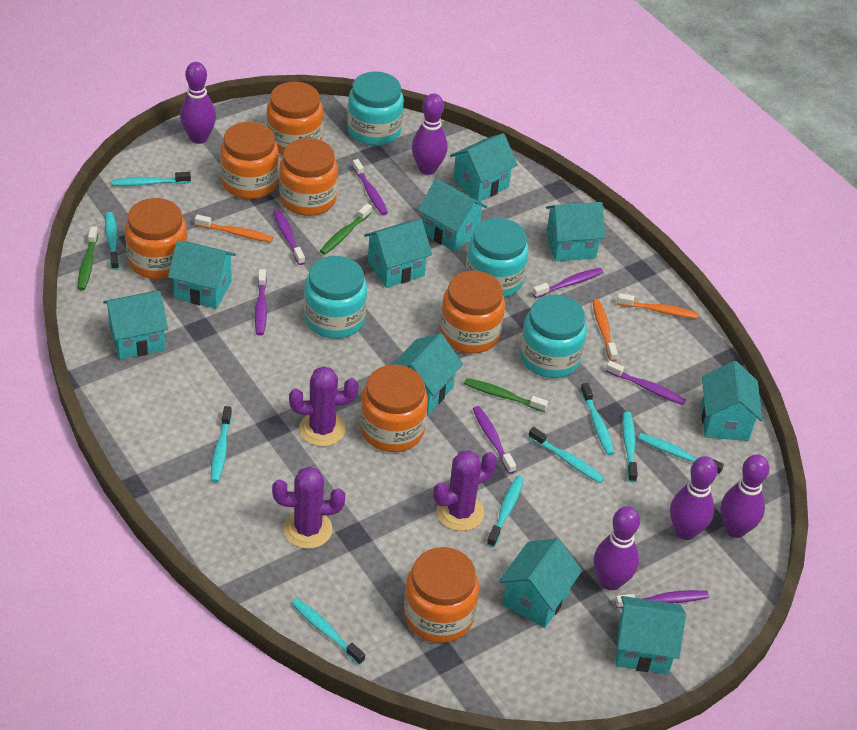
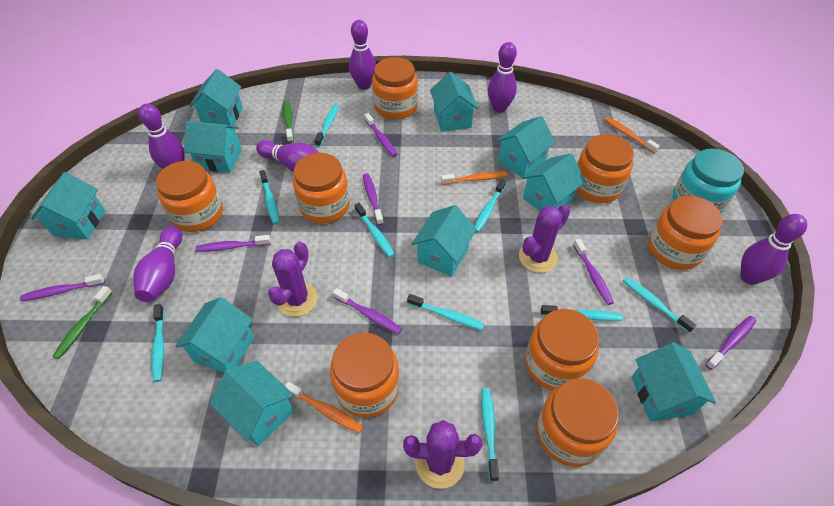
green toothbrush: 3 -> 2
orange jar: 7 -> 8
purple bowling pin: 5 -> 6
turquoise jar: 4 -> 1

